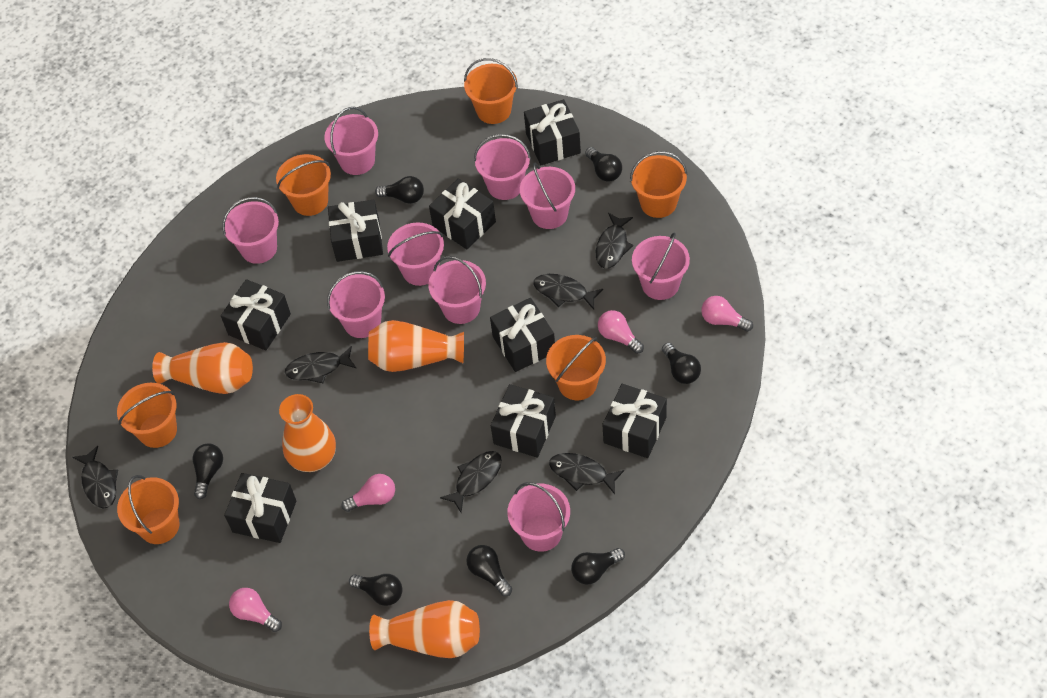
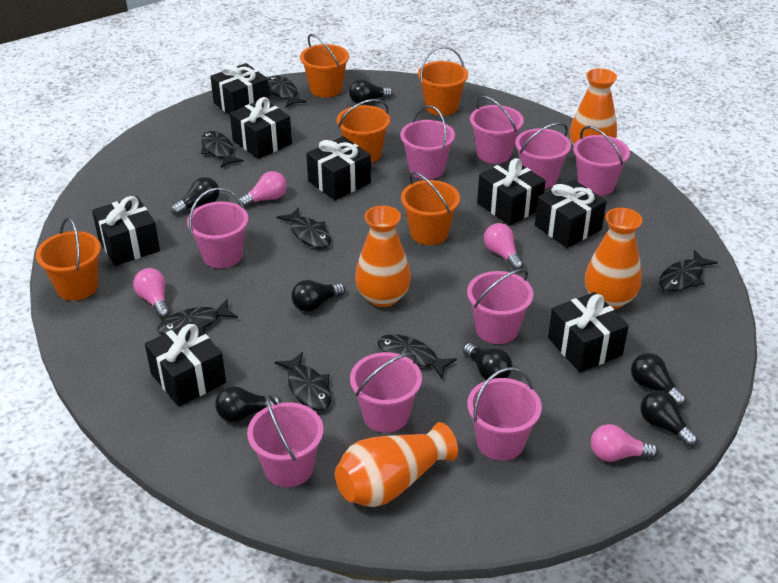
black fish: 6 -> 7
orange bucket: 6 -> 5

